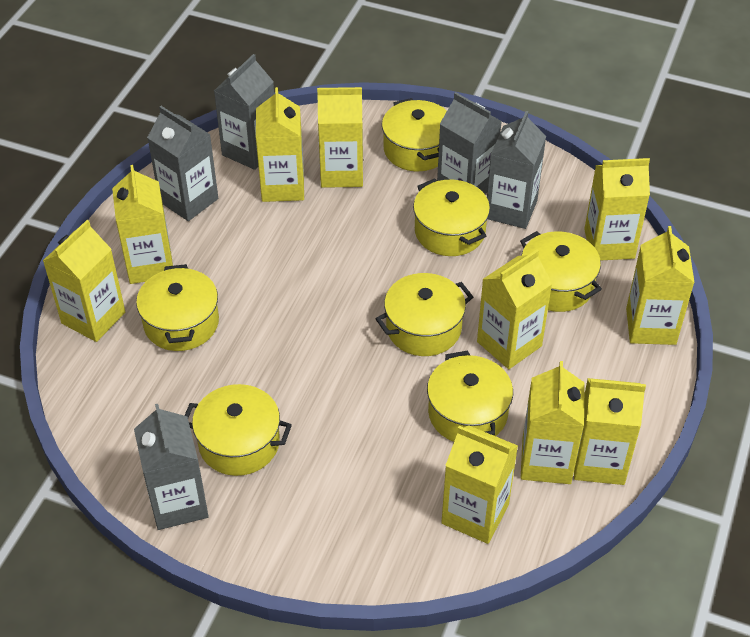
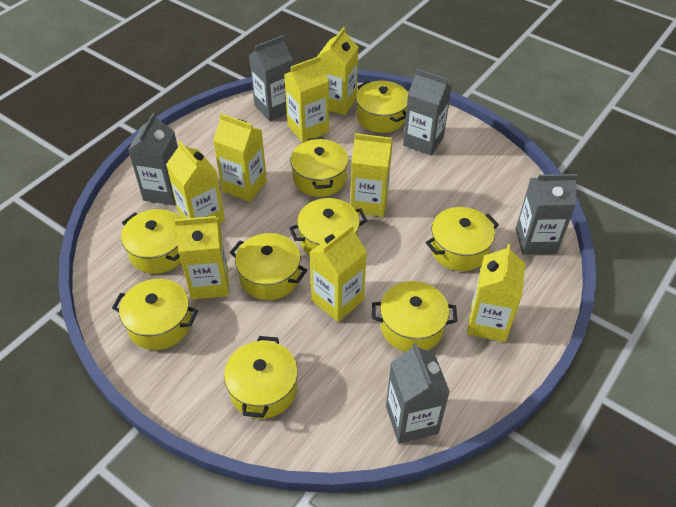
yellow carton: 10 -> 8
yellow pot: 7 -> 9

